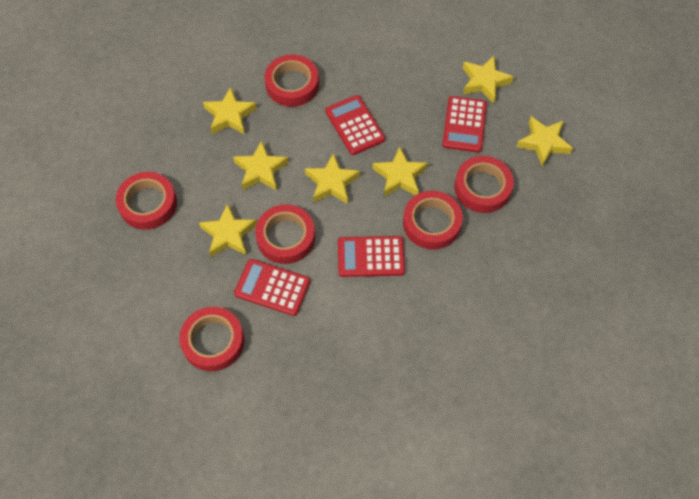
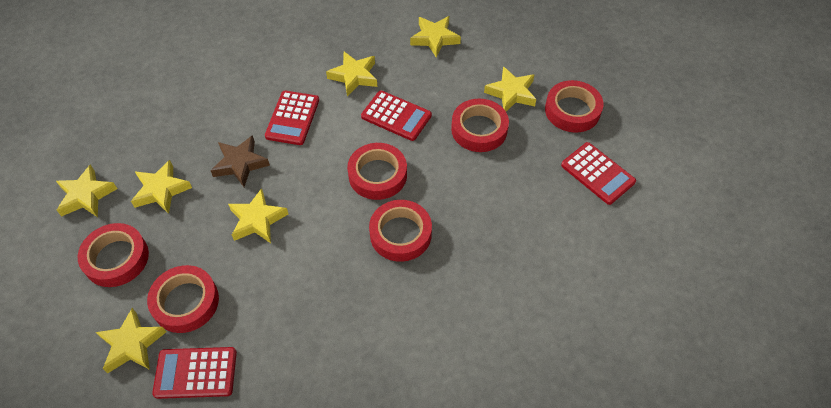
brown star: 0 -> 1

